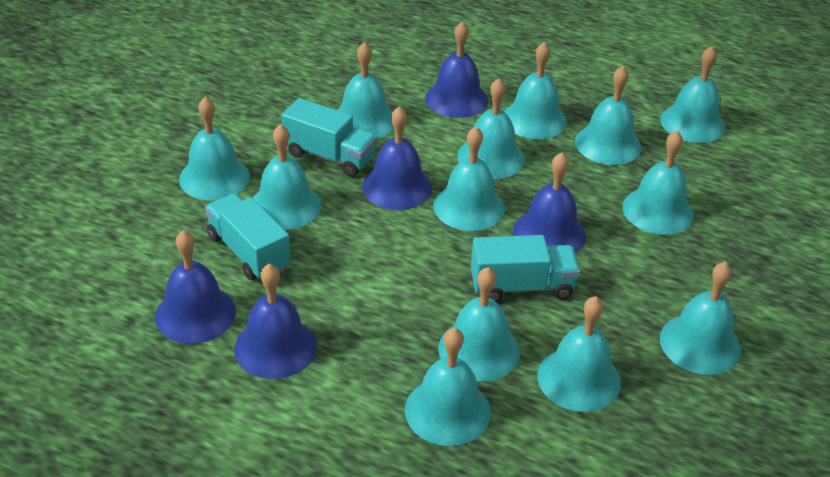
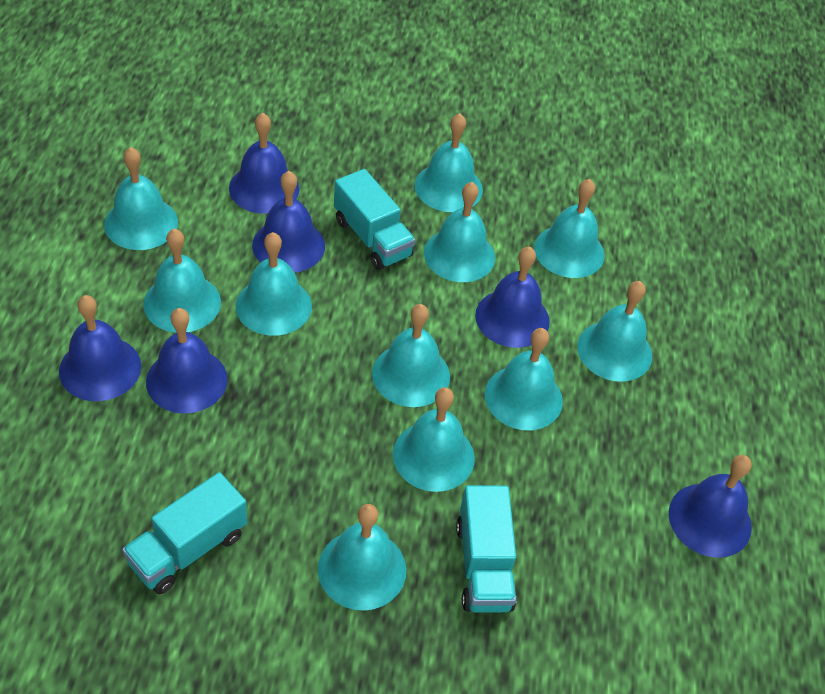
blue bell: 5 -> 6
turquoise bell: 13 -> 11

